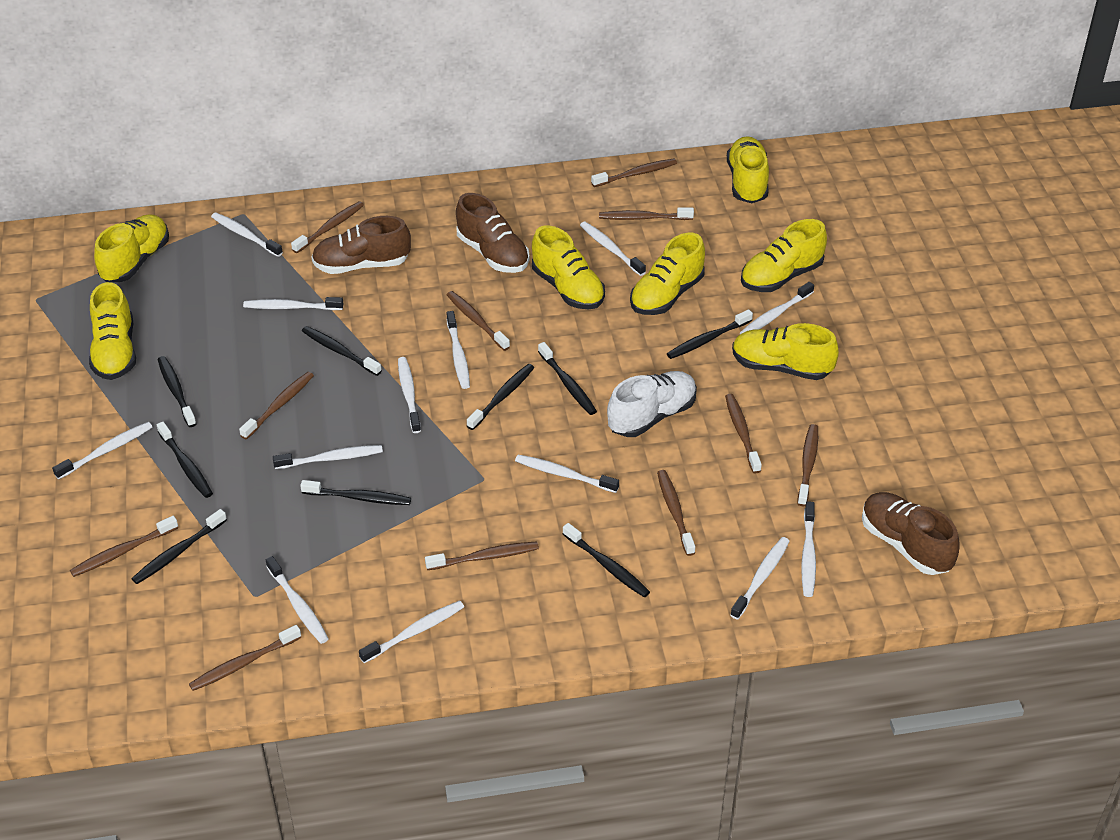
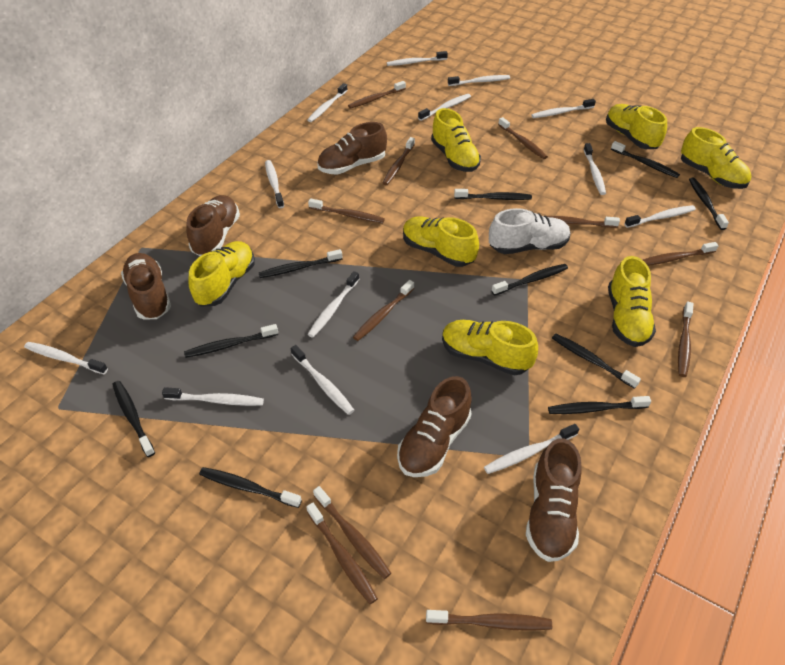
black toothbrush: 9 -> 10
brown shoe: 3 -> 5

